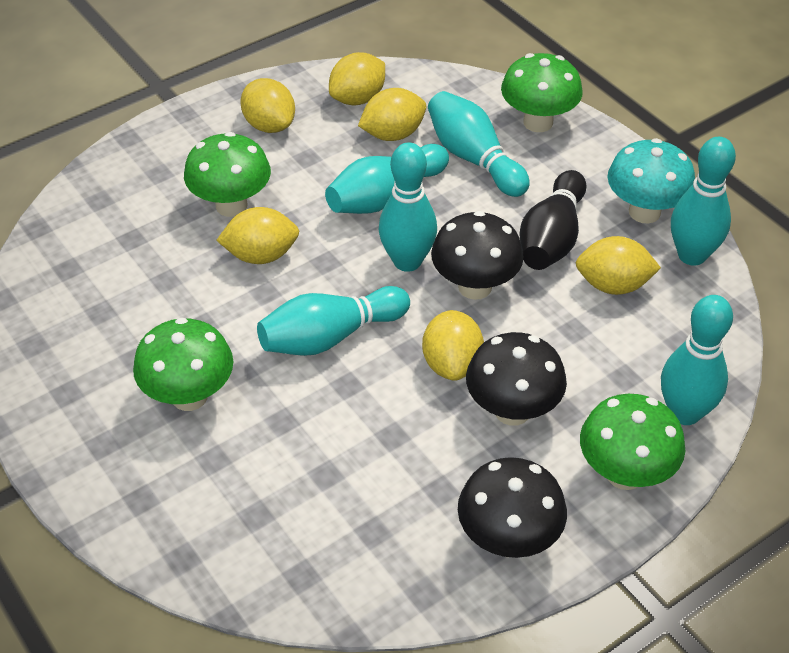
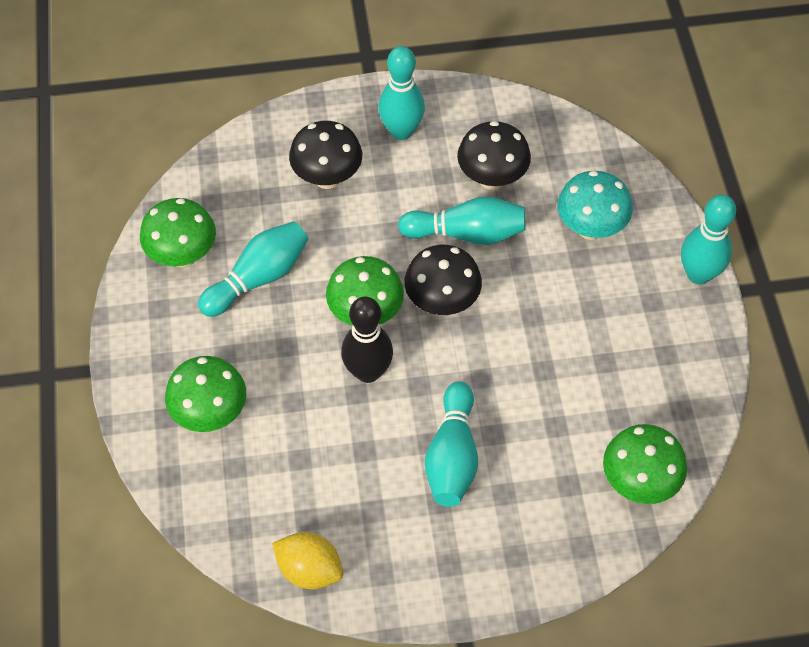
turquoise bowling pin: 6 -> 5
yellow lemon: 6 -> 1

